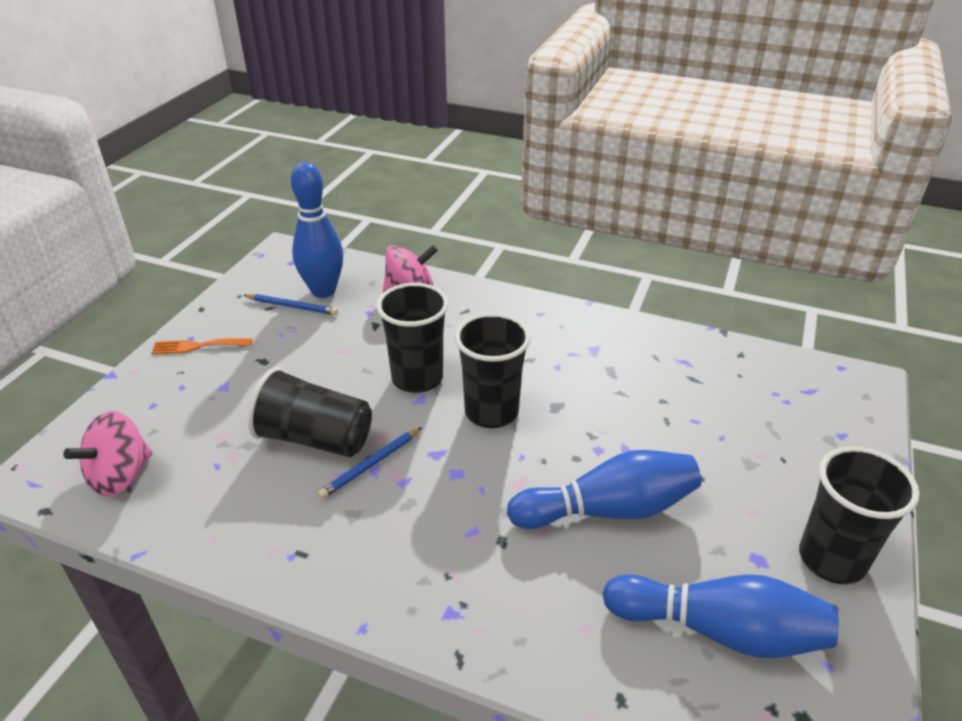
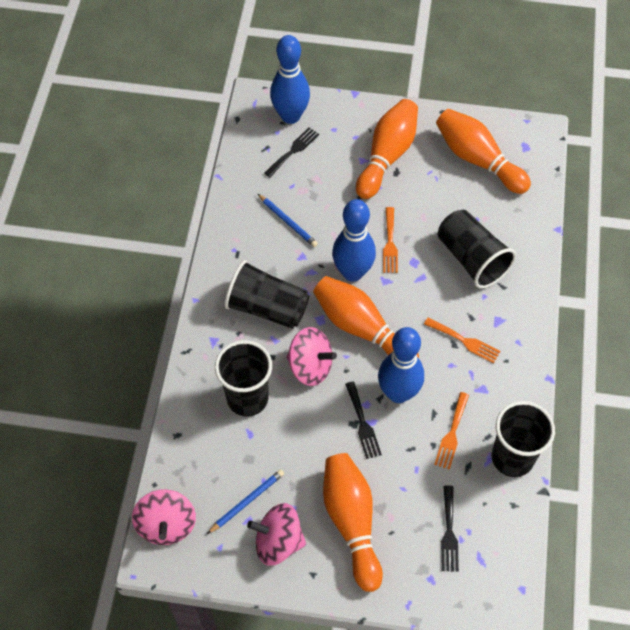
black fork: 0 -> 3
orange bowling pin: 0 -> 4
orange fork: 1 -> 3
pink spinning top: 2 -> 3

